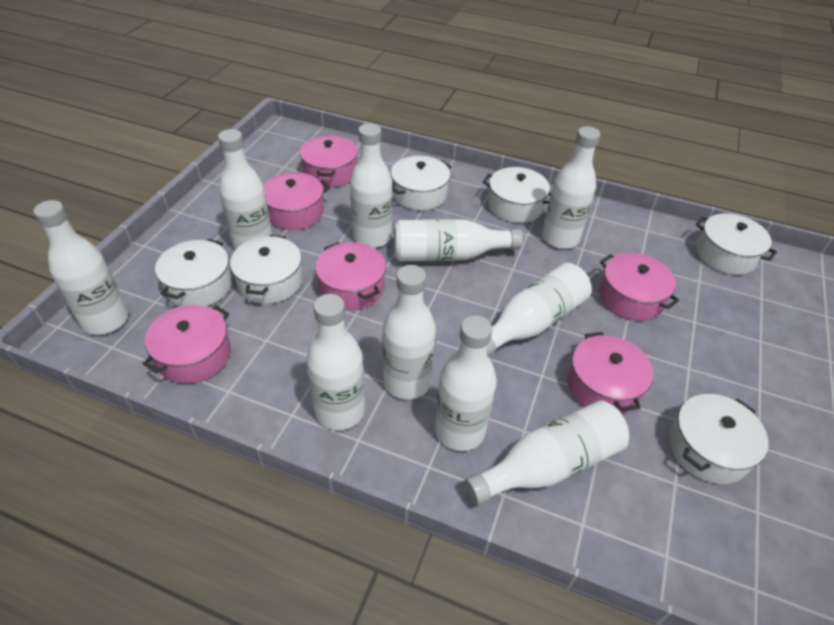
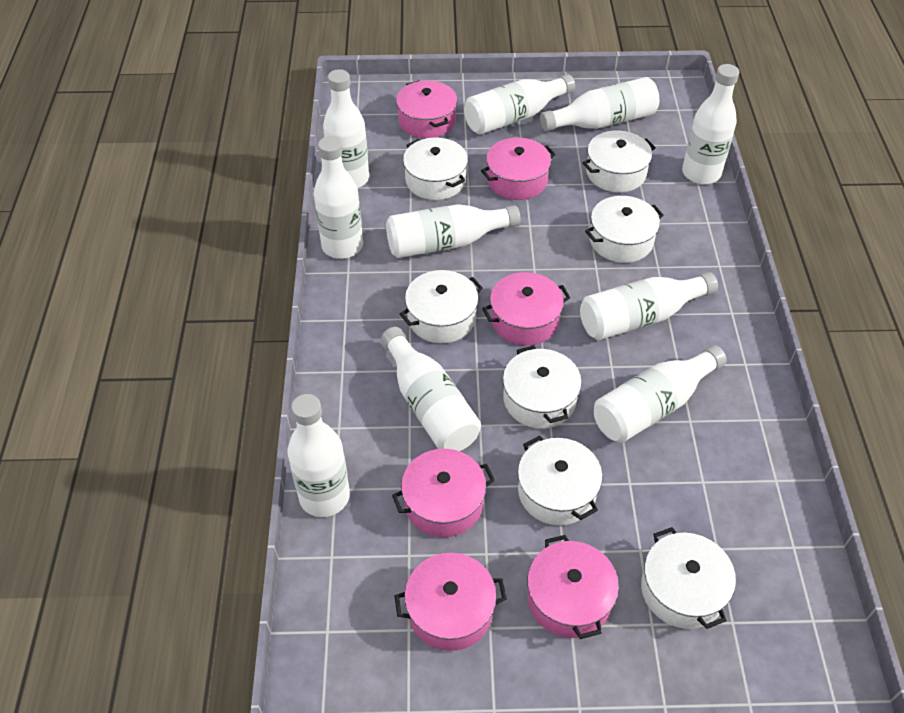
white pot: 6 -> 7

